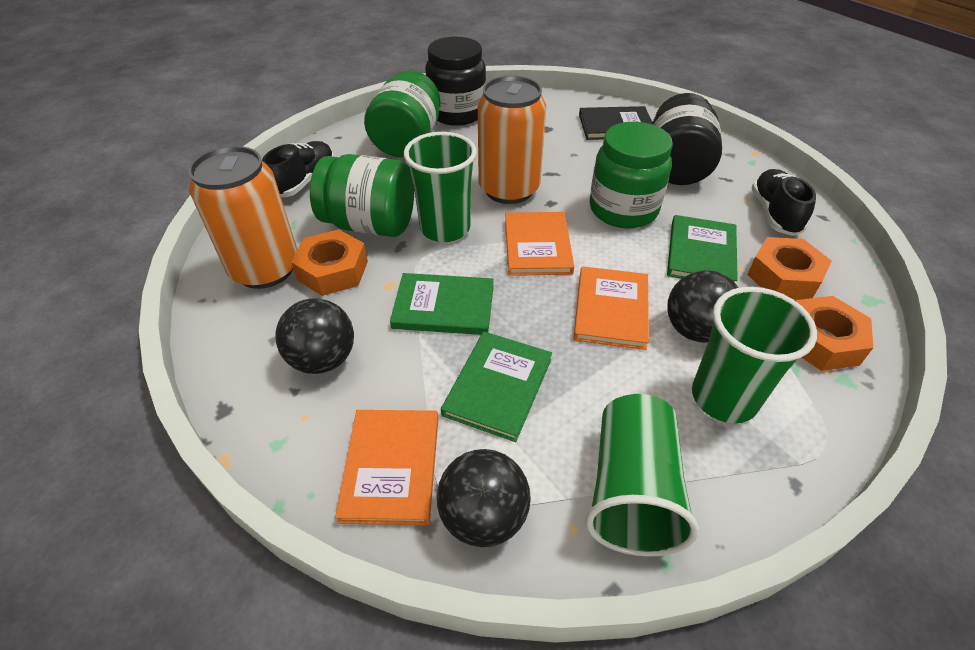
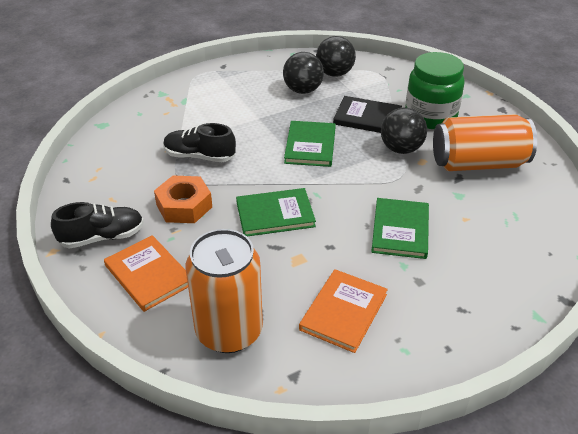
black jar: 2 -> 0
green cup: 3 -> 0
green jar: 3 -> 1
orange book: 3 -> 2
orange nut: 3 -> 1

